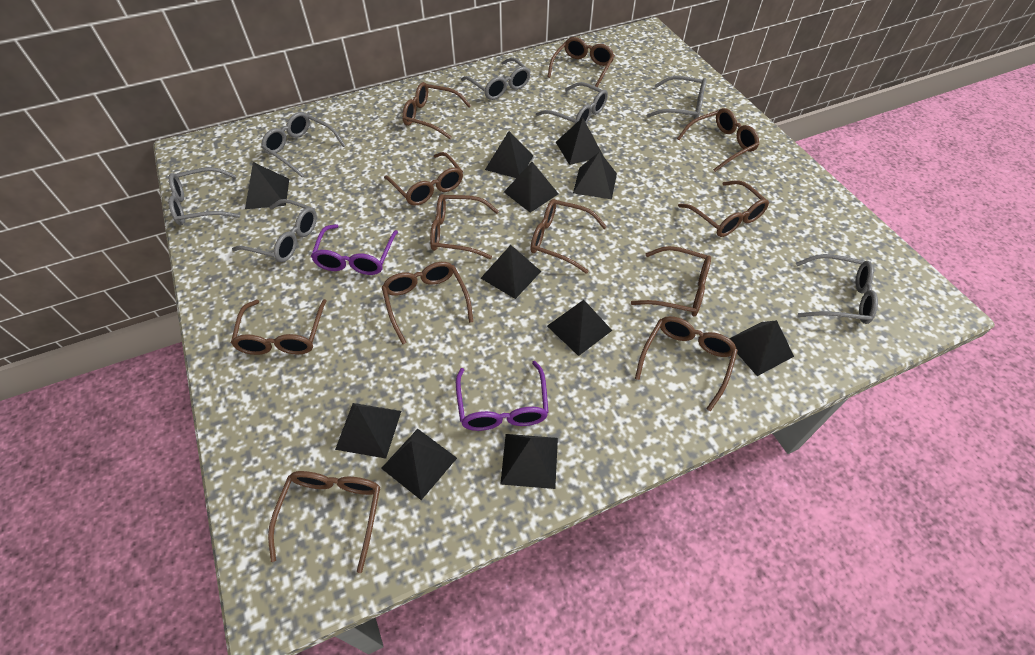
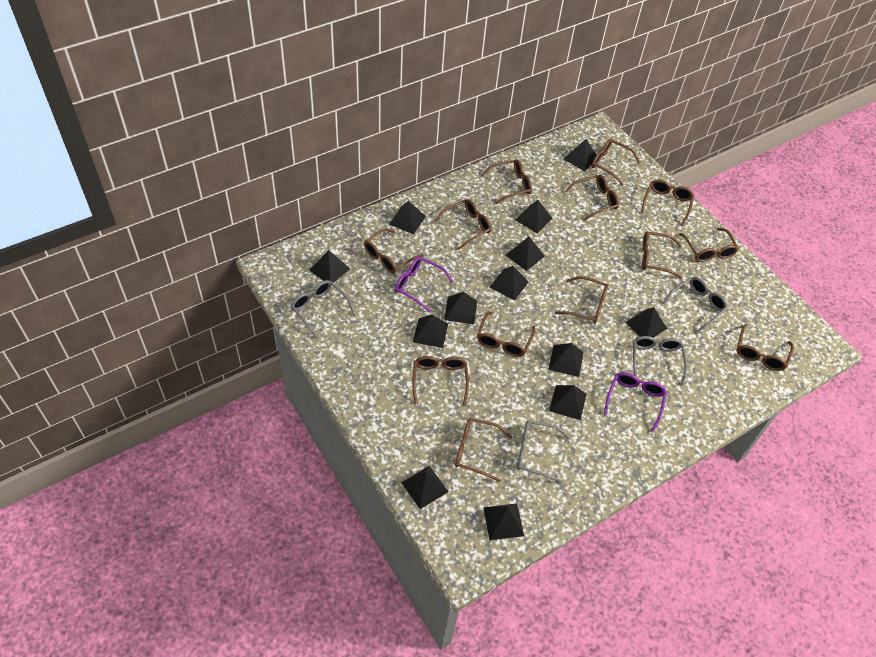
black pyramid: 11 -> 13
brown glasses: 12 -> 13
grey glasses: 7 -> 4

